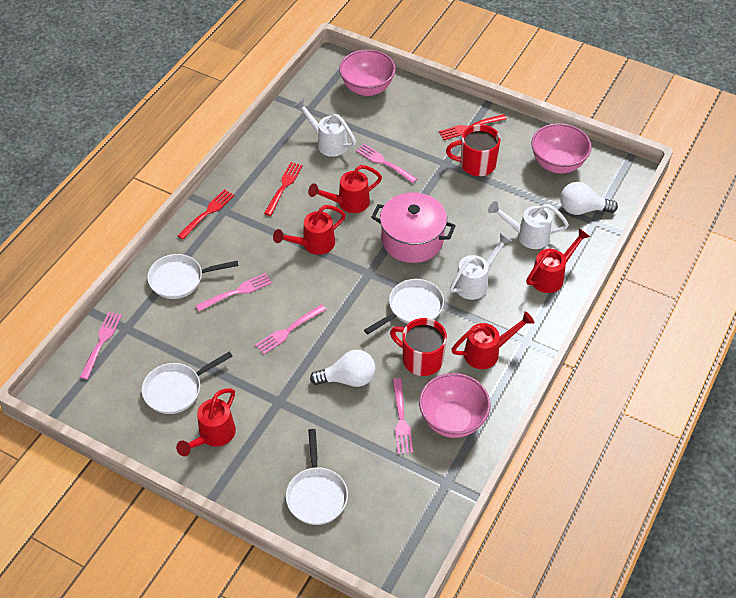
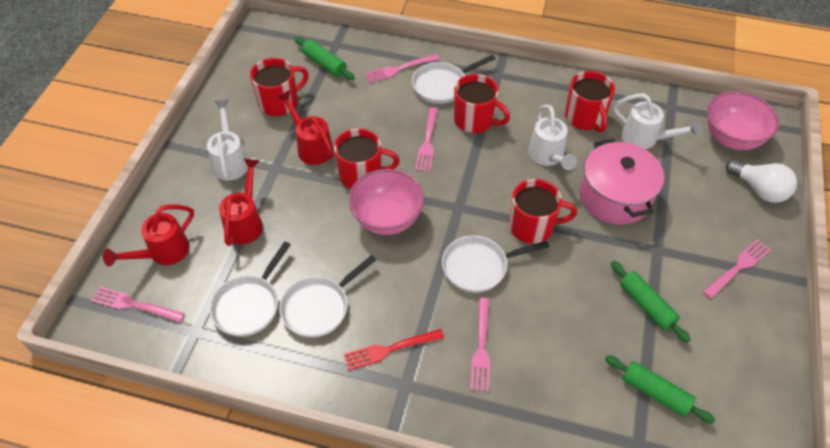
green rolling pin: 0 -> 3
pink bowl: 3 -> 2
red fork: 3 -> 1
red mug: 2 -> 5
red watering can: 5 -> 3
white light bulb: 2 -> 1

